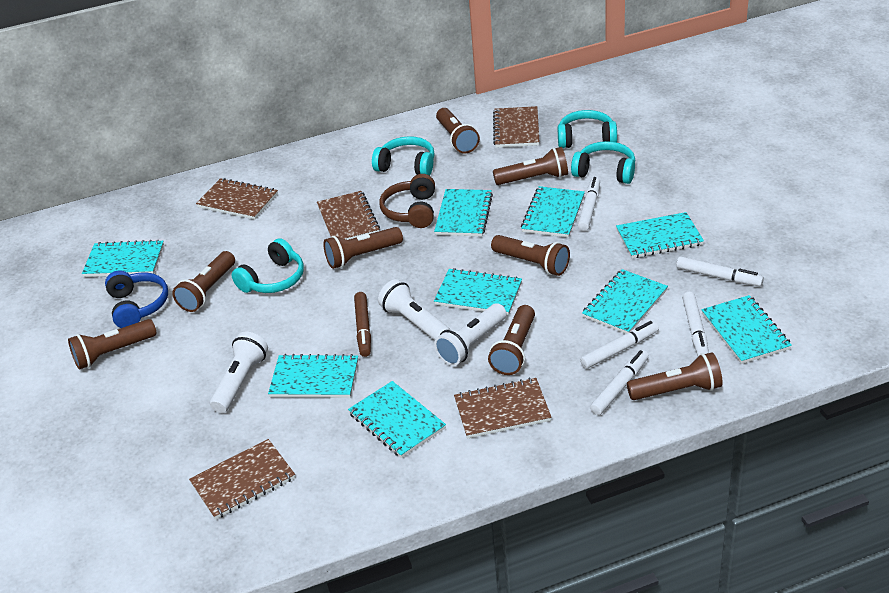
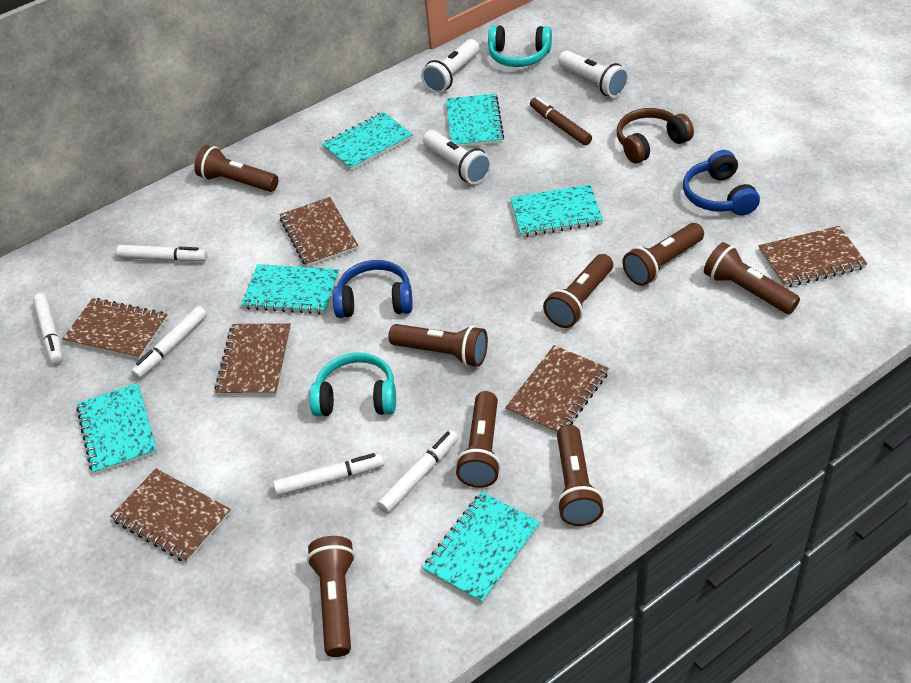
blue headphones: 1 -> 2
brown notebook: 5 -> 6
turquoise headphones: 4 -> 2
turquoise notebook: 9 -> 6

